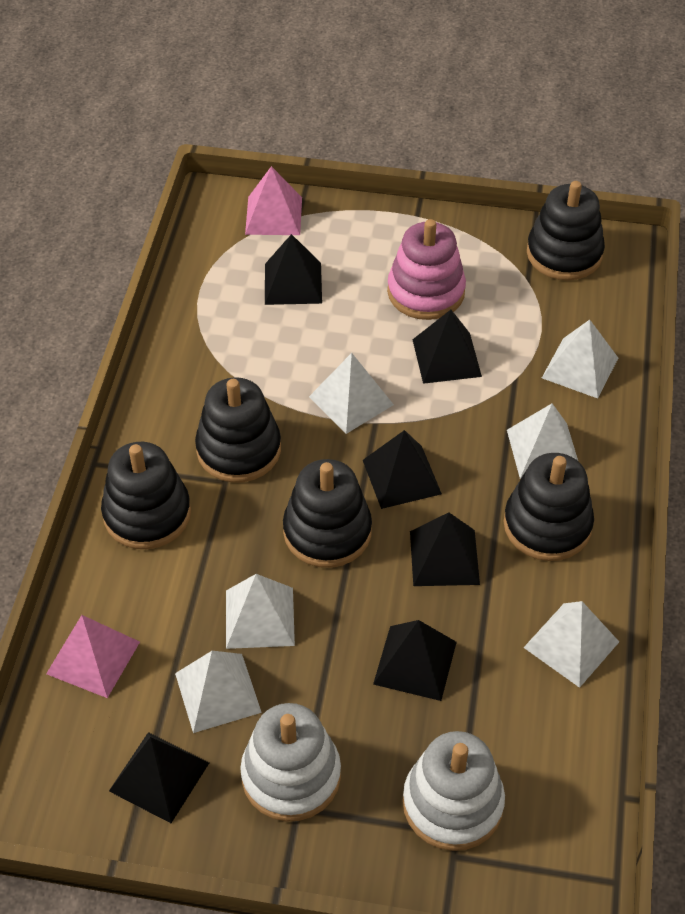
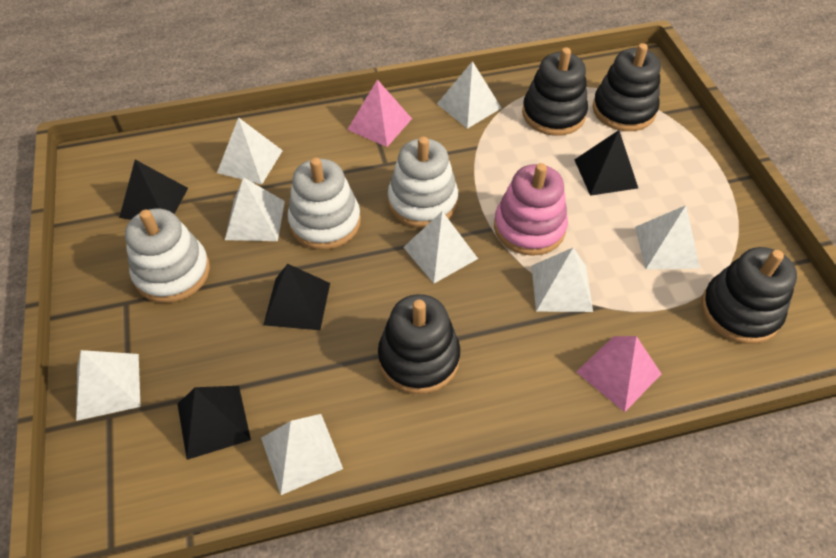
black pyramid: 6 -> 4
black stacking toy: 5 -> 4
white pyramid: 6 -> 8
white stacking toy: 2 -> 3

